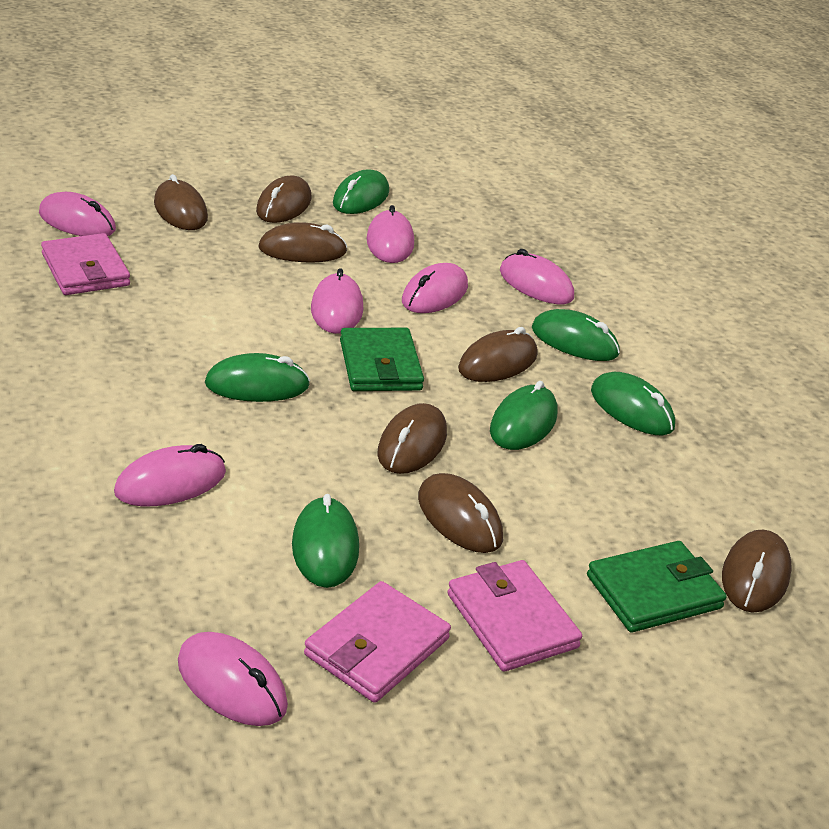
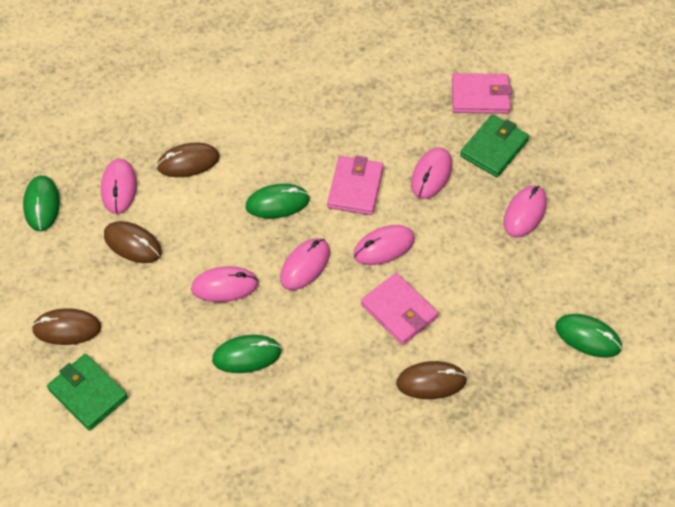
brown mouse: 7 -> 4
green mouse: 6 -> 4
pink mouse: 7 -> 6

